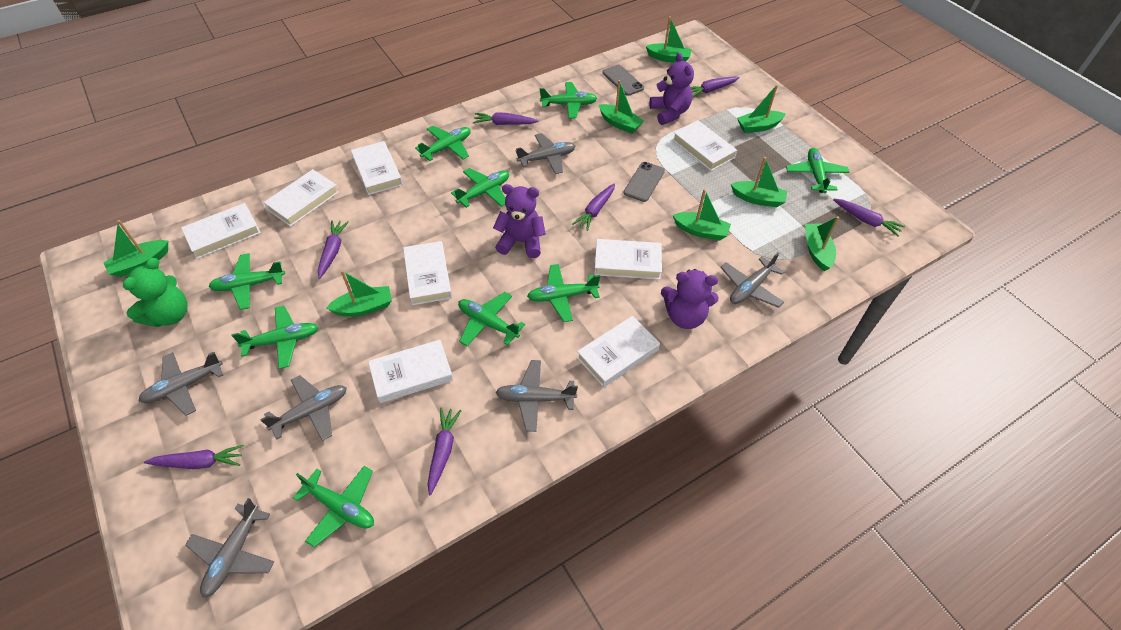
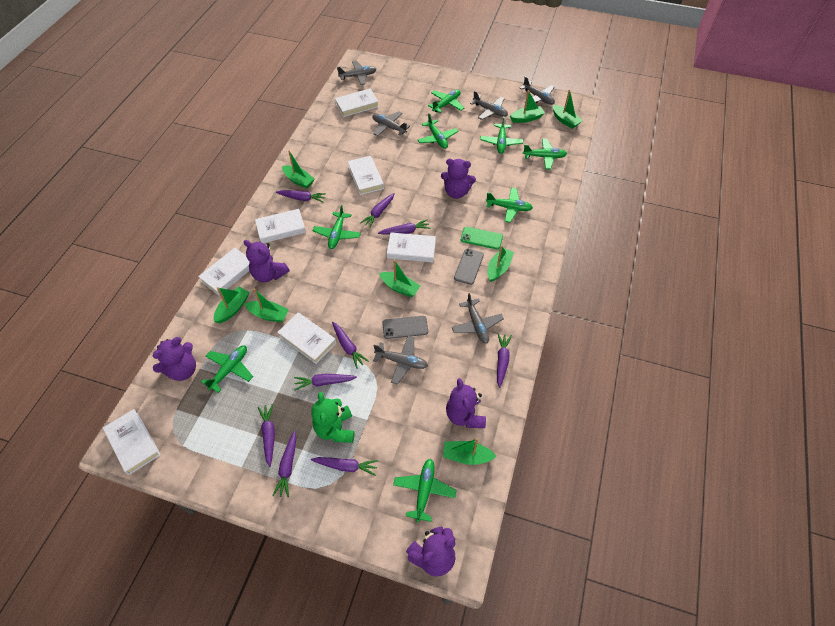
green phone: 0 -> 1
green plane: 9 -> 8
purple carrot: 7 -> 9
purple teddy bear: 3 -> 5
white book: 8 -> 7

